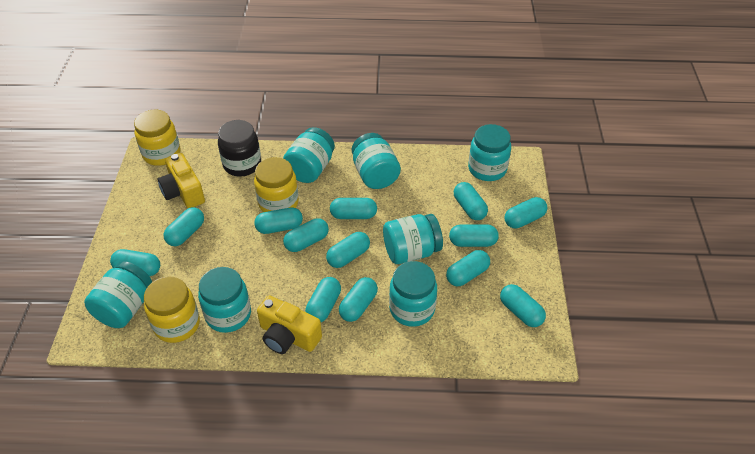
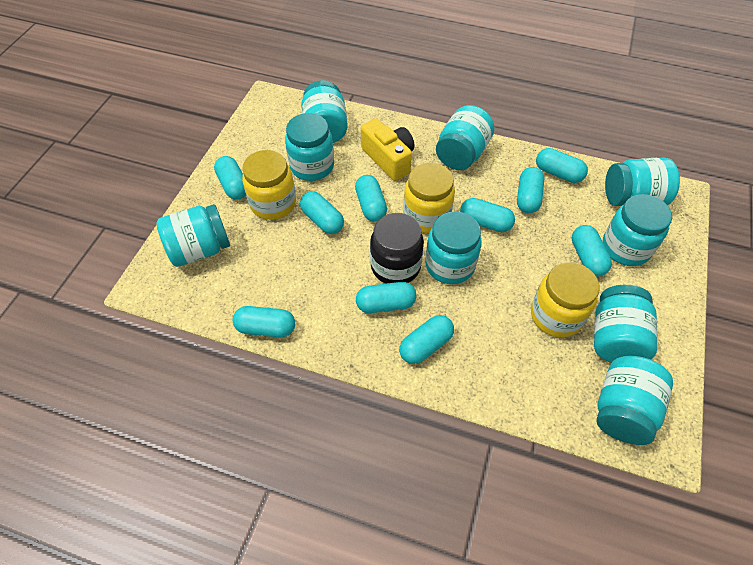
turquoise capsule: 13 -> 10
turquoise jar: 7 -> 9
yellow camera: 2 -> 1

